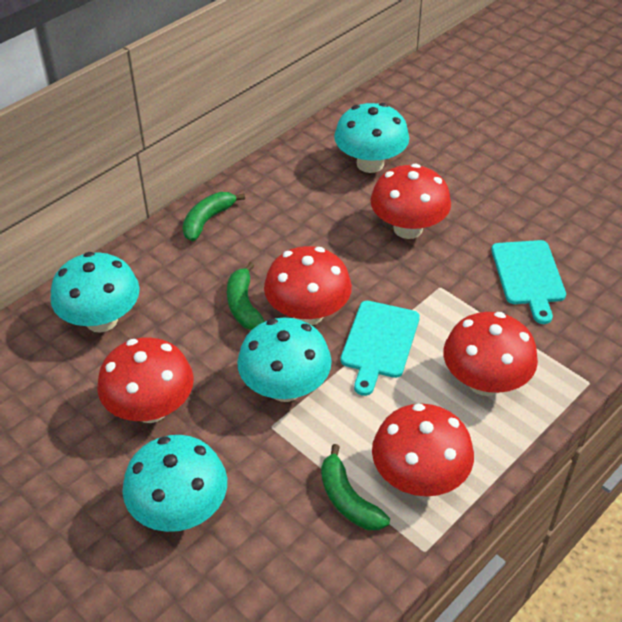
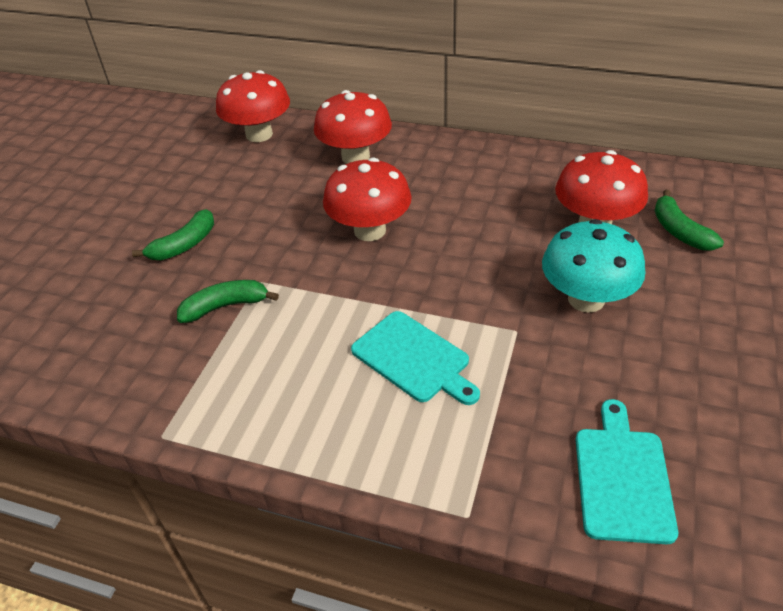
red mushroom: 5 -> 4
turquoise mushroom: 4 -> 1

